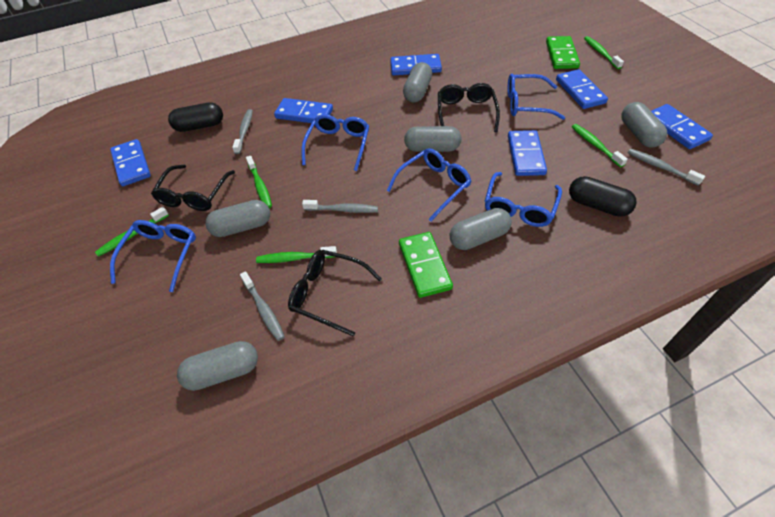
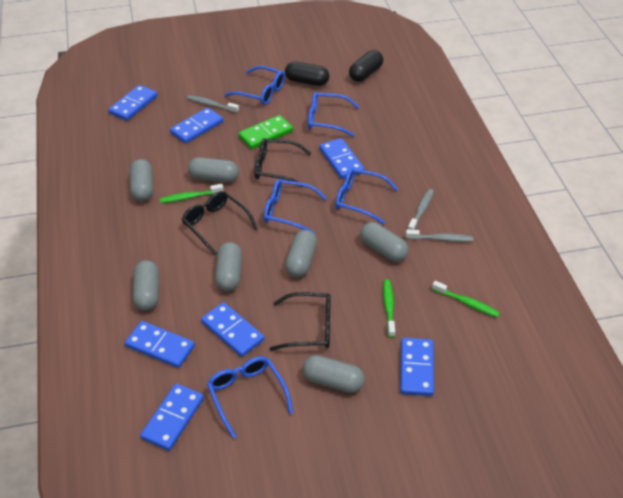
blue domino: 6 -> 7
green domino: 2 -> 1
green toothbrush: 5 -> 3
grey capsule: 6 -> 7
grey toothbrush: 4 -> 3

